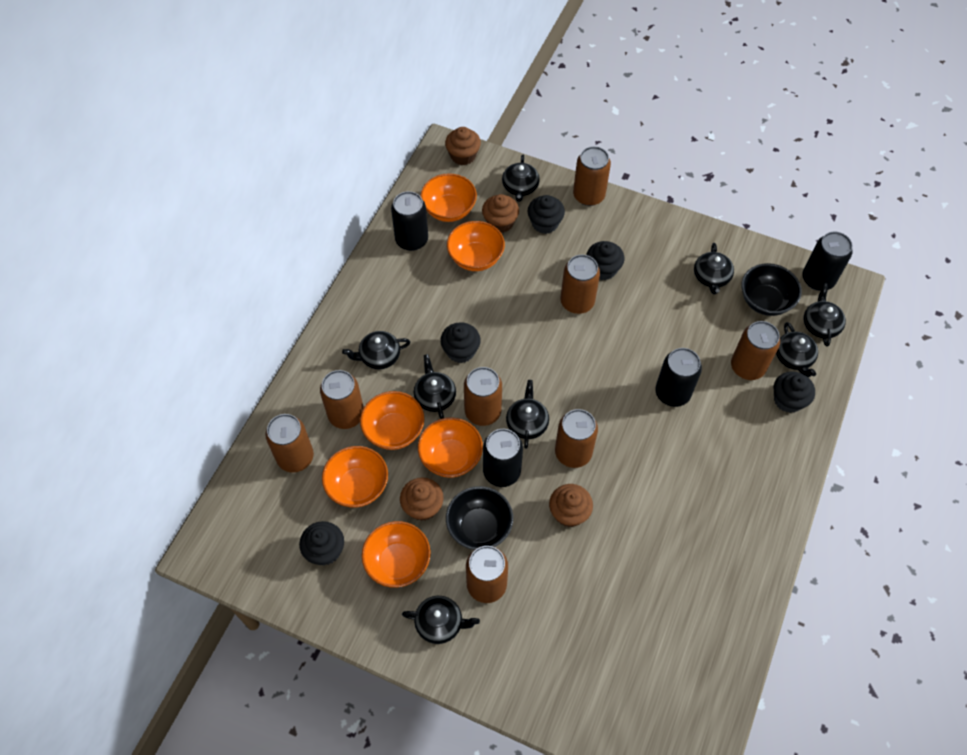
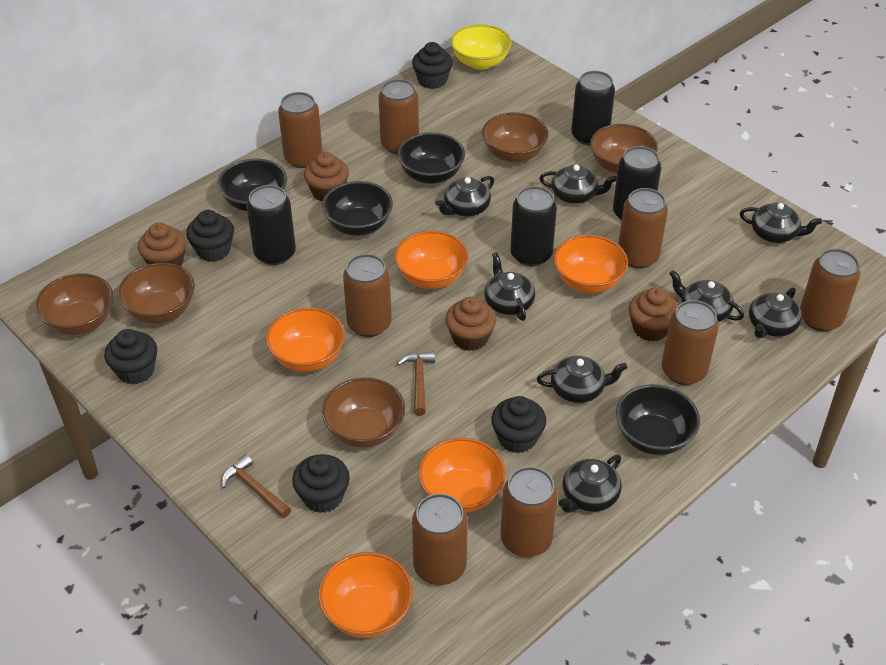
black bowl: 2 -> 4
brown bowl: 0 -> 5
brown hammer: 0 -> 2
orange bowl: 6 -> 5
yellow bowl: 0 -> 1

